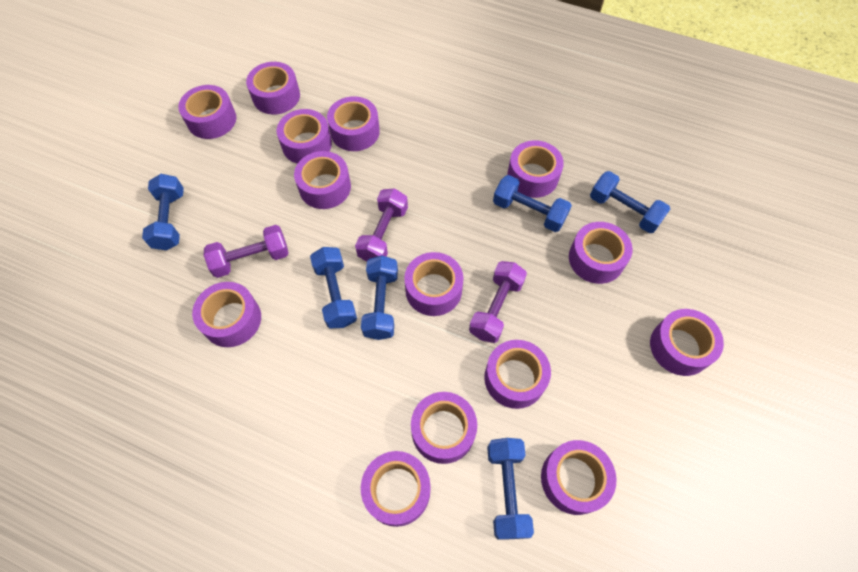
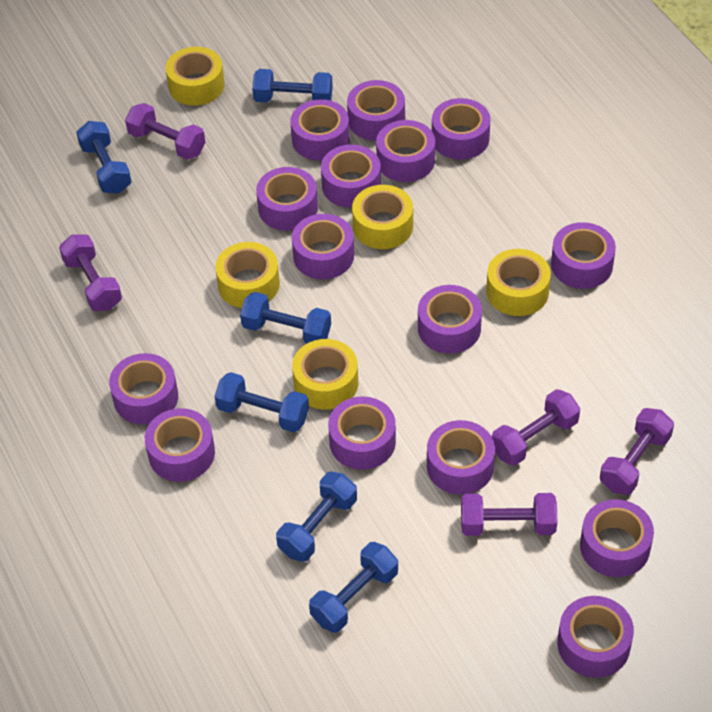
purple dumbbell: 3 -> 5
purple tape: 14 -> 15
yellow tape: 0 -> 5

